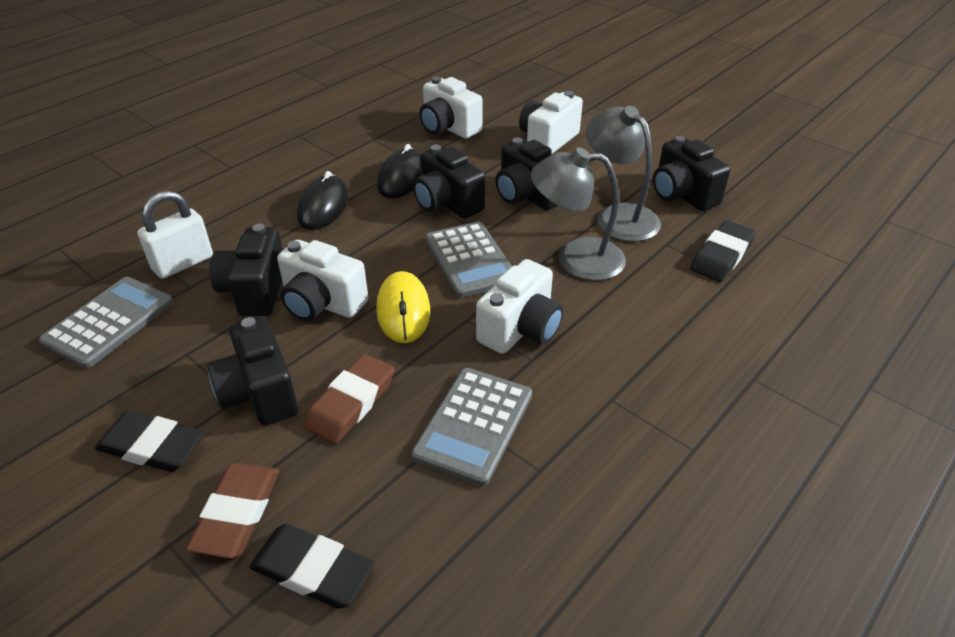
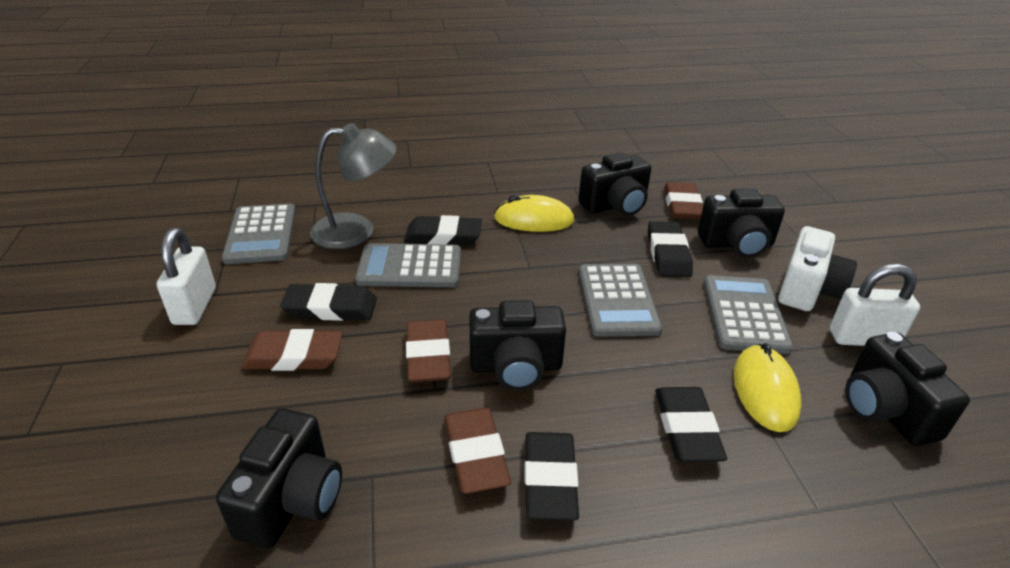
black eraser: 3 -> 5
black mouse: 2 -> 0
brown eraser: 2 -> 4
grey calculator: 3 -> 4
grey lamp: 2 -> 1
white camera: 4 -> 1
white padlock: 1 -> 2
yellow mouse: 1 -> 2

